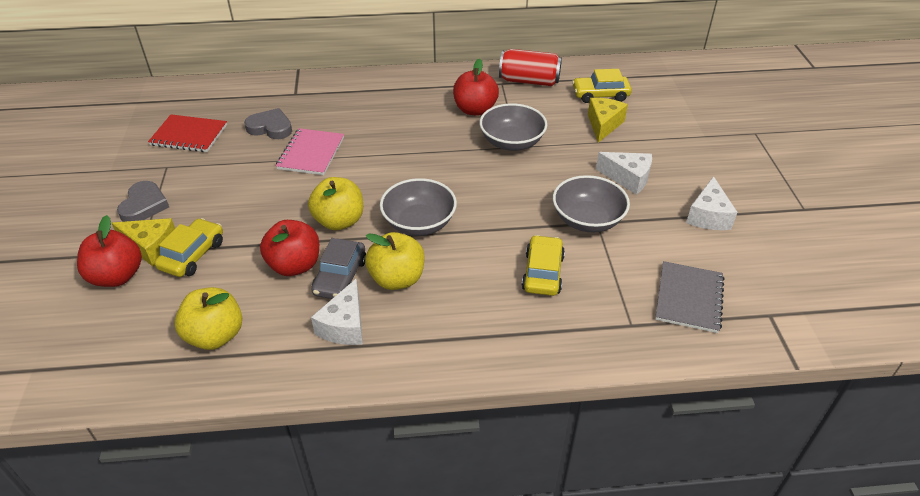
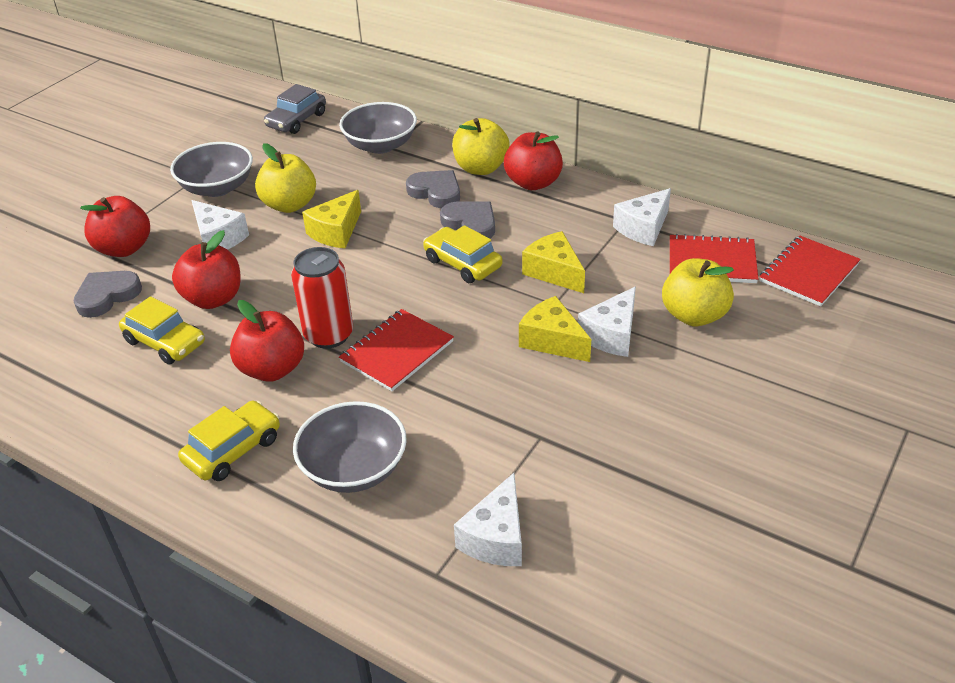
grey heart: 2 -> 3
grey notebook: 1 -> 0
pink notebook: 1 -> 0
red apple: 3 -> 4
red notebook: 1 -> 3
white cheese: 3 -> 4
yellow cheese: 2 -> 3

